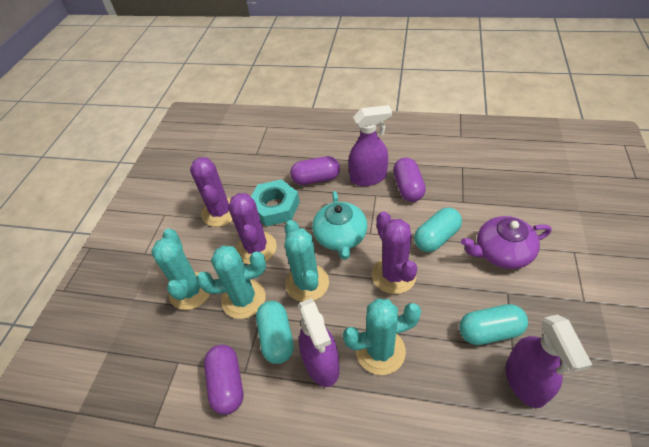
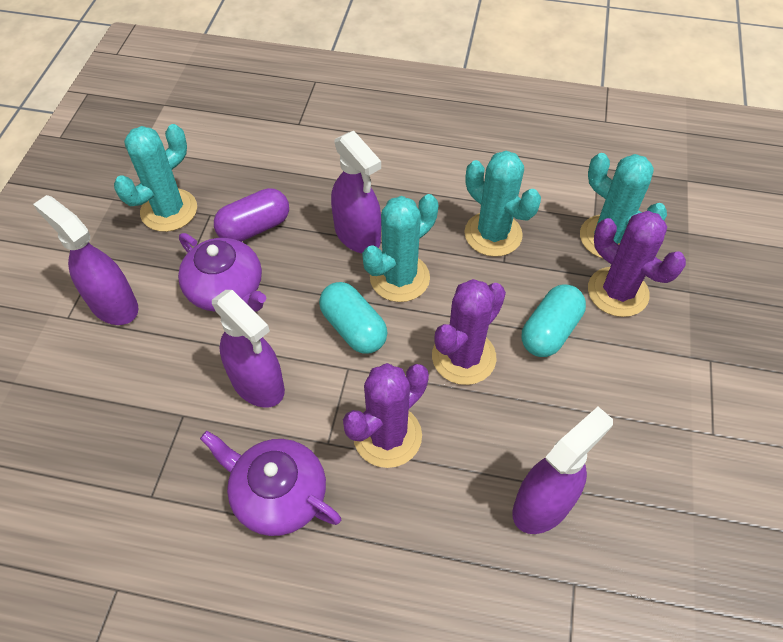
purple capsule: 3 -> 1
purple spray bottle: 3 -> 4
purple teapot: 1 -> 2
turquoise capsule: 3 -> 2
turquoise nut: 1 -> 0
turquoise teapot: 1 -> 0

